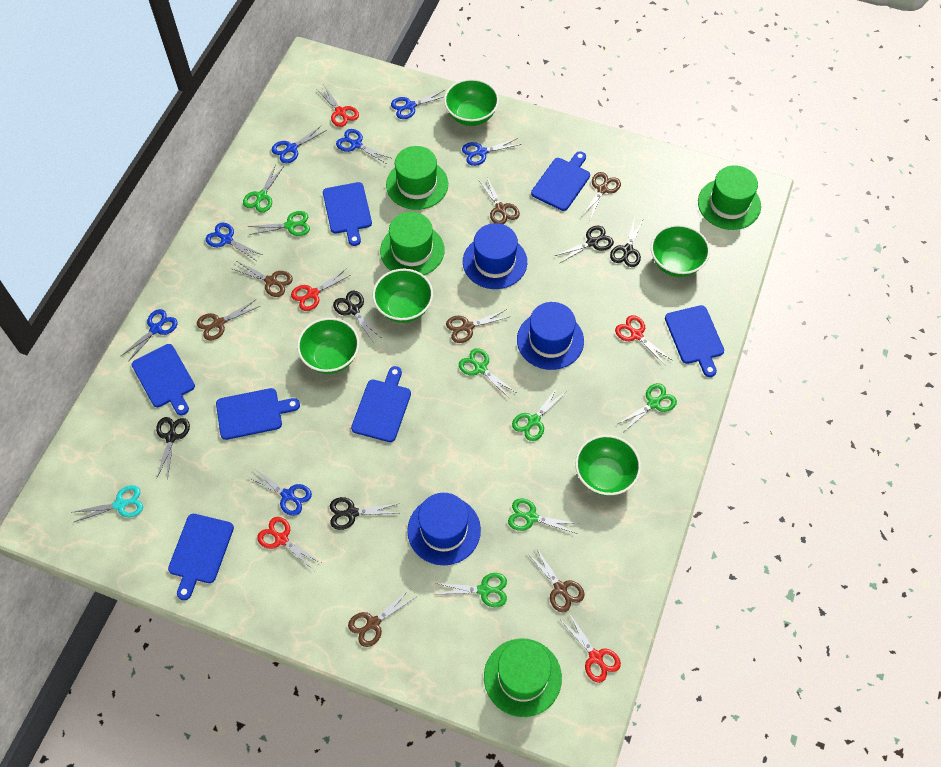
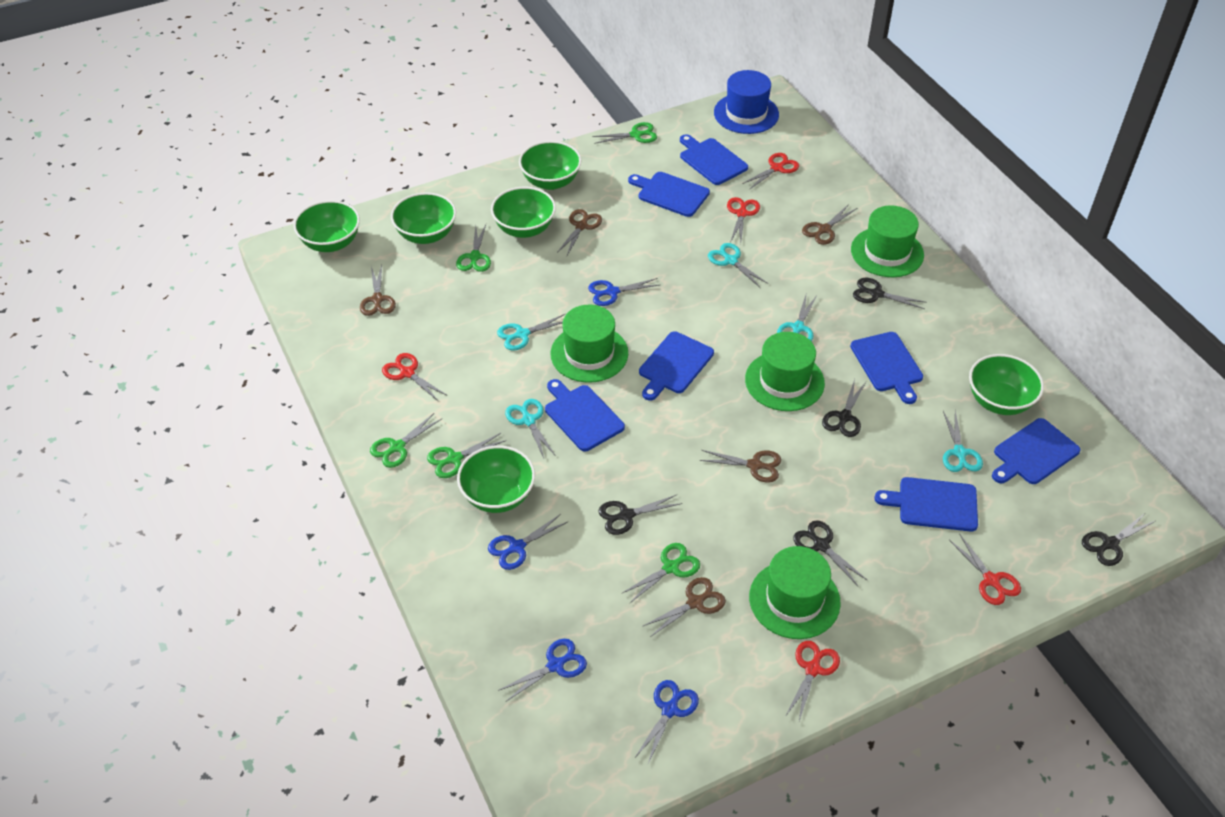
blue hat: 3 -> 1
blue scissors: 7 -> 4
brown scissors: 7 -> 5
green bowl: 5 -> 6
green scissors: 7 -> 5
turquoise scissors: 1 -> 5

